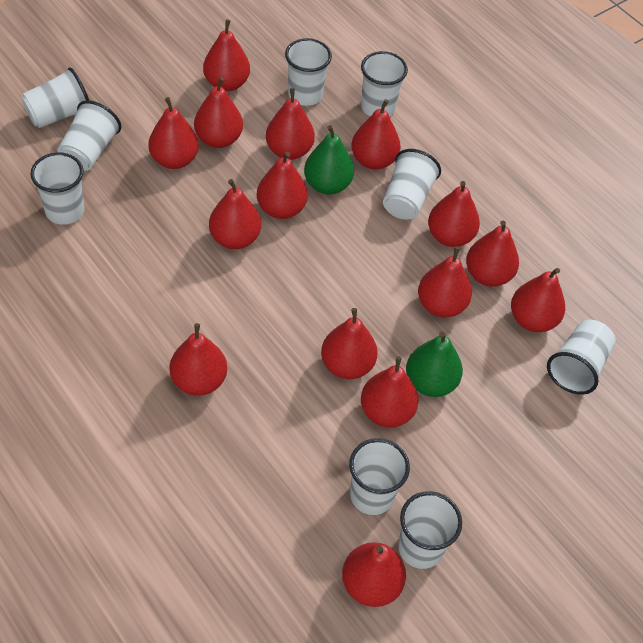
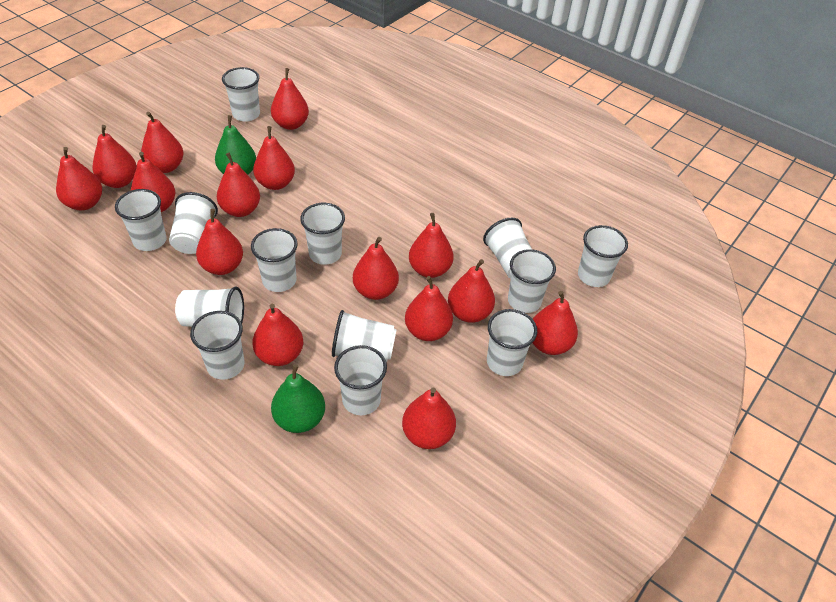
white cup: 9 -> 13

